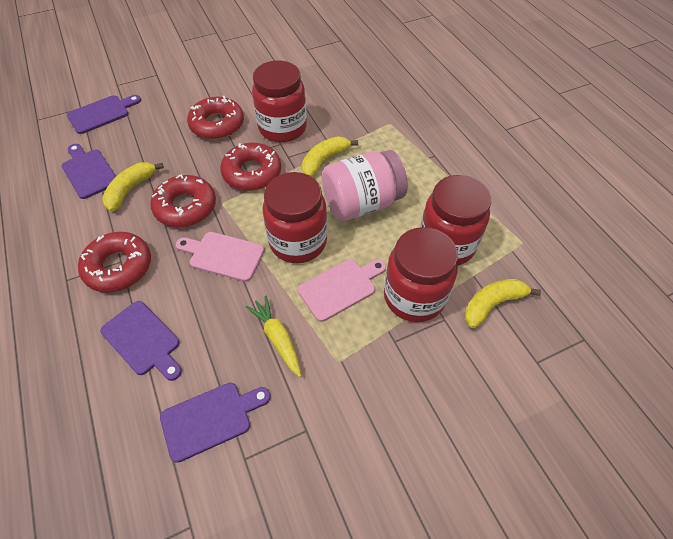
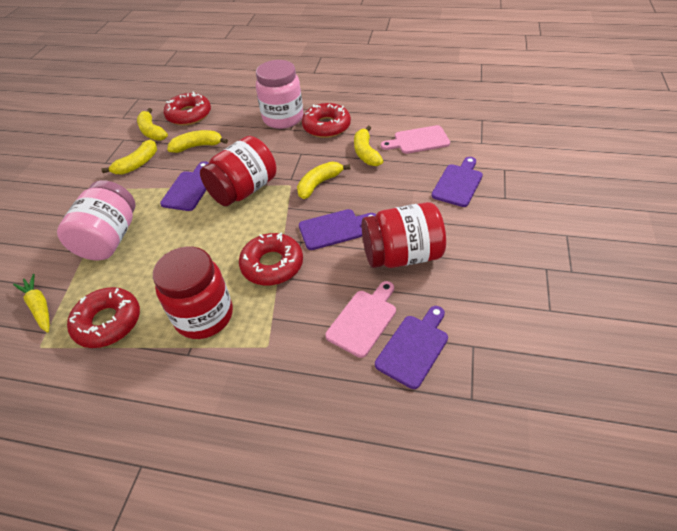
pink jar: 1 -> 2
red jar: 4 -> 3
yellow banana: 3 -> 5

